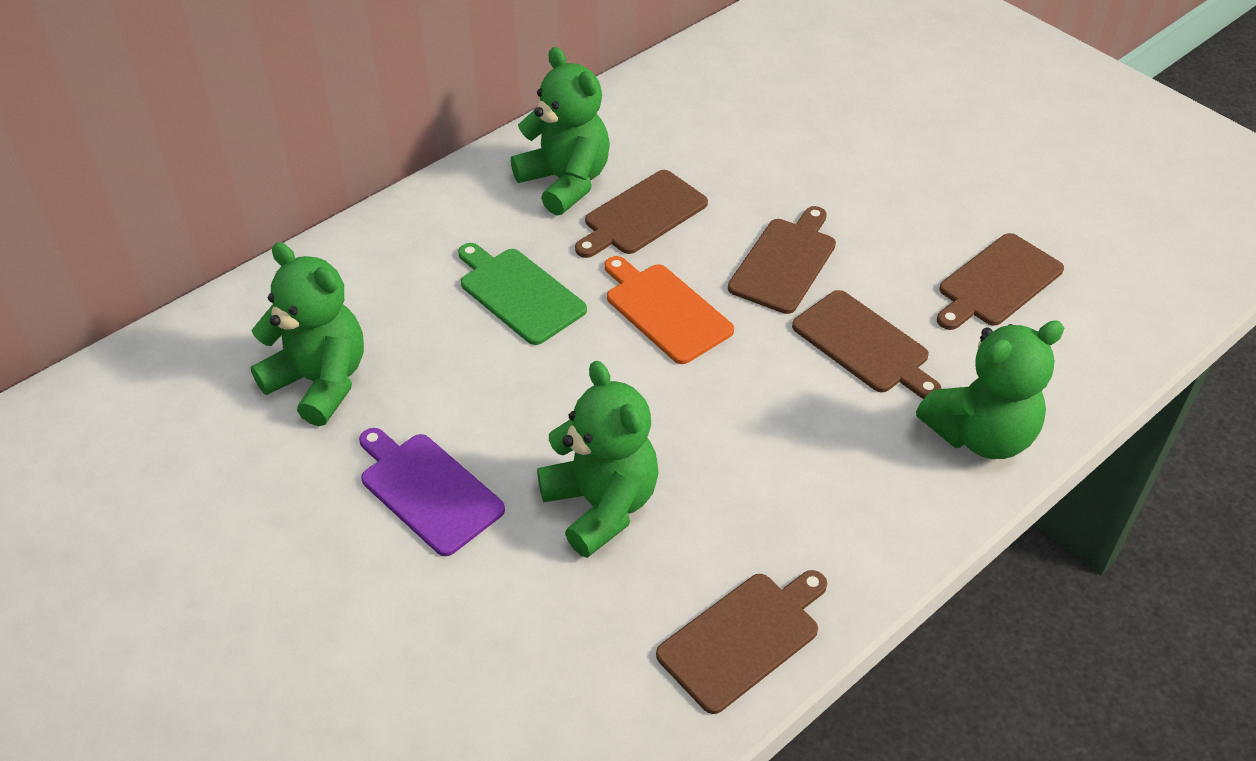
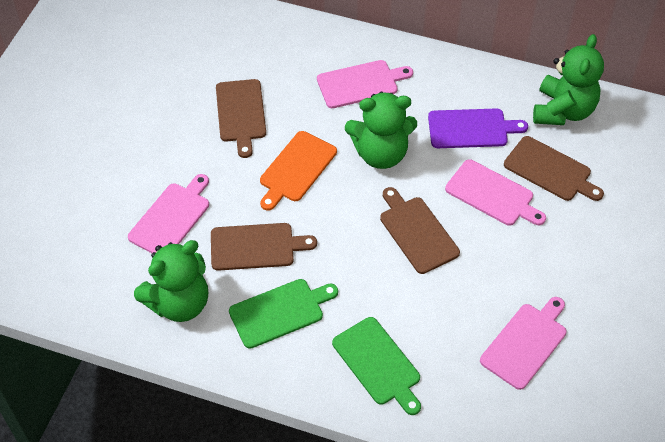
brown cutting board: 5 -> 4
green cutting board: 1 -> 2
green teddy bear: 4 -> 3
pink cutting board: 0 -> 4

